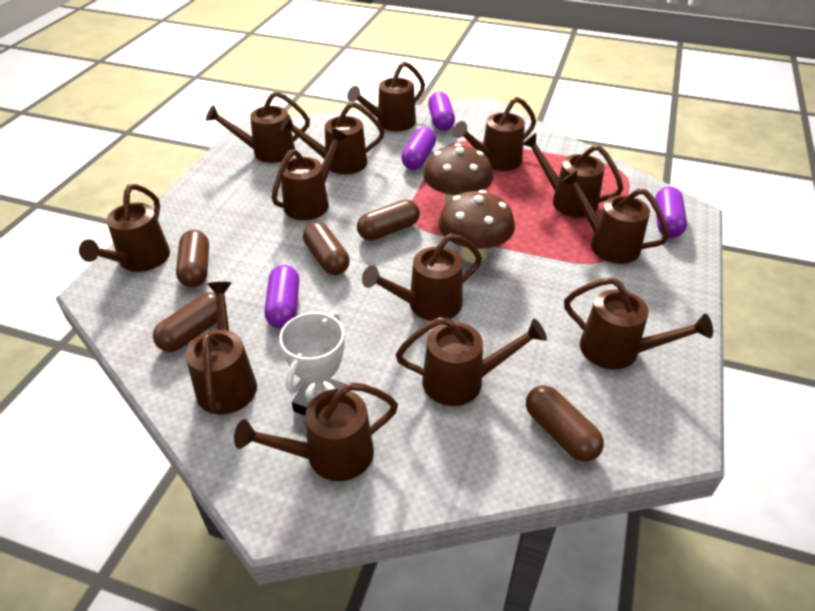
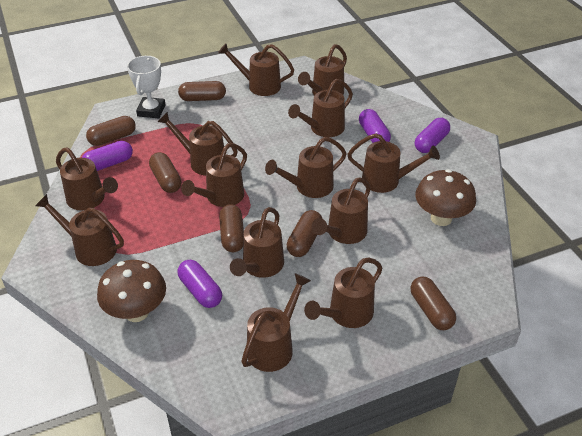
brown capsule: 5 -> 6

